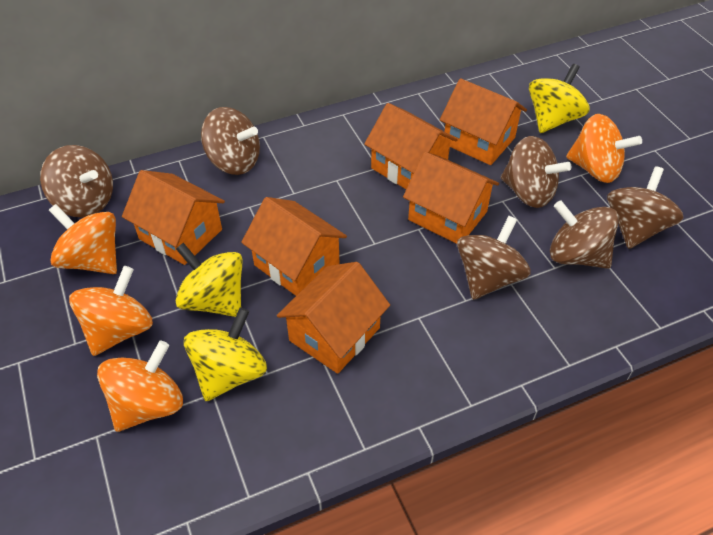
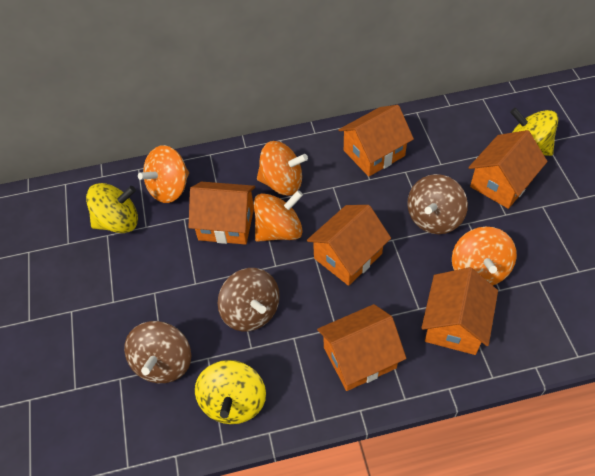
brown spinning top: 6 -> 3

